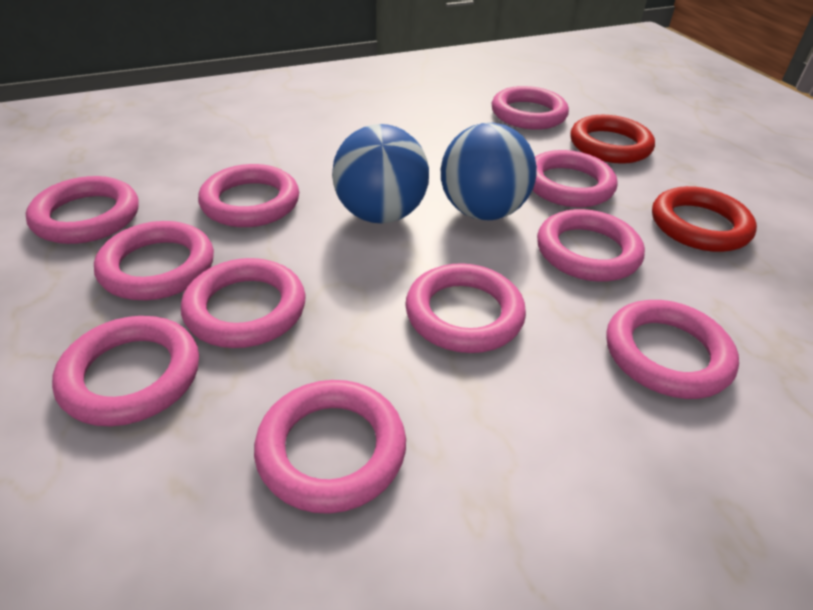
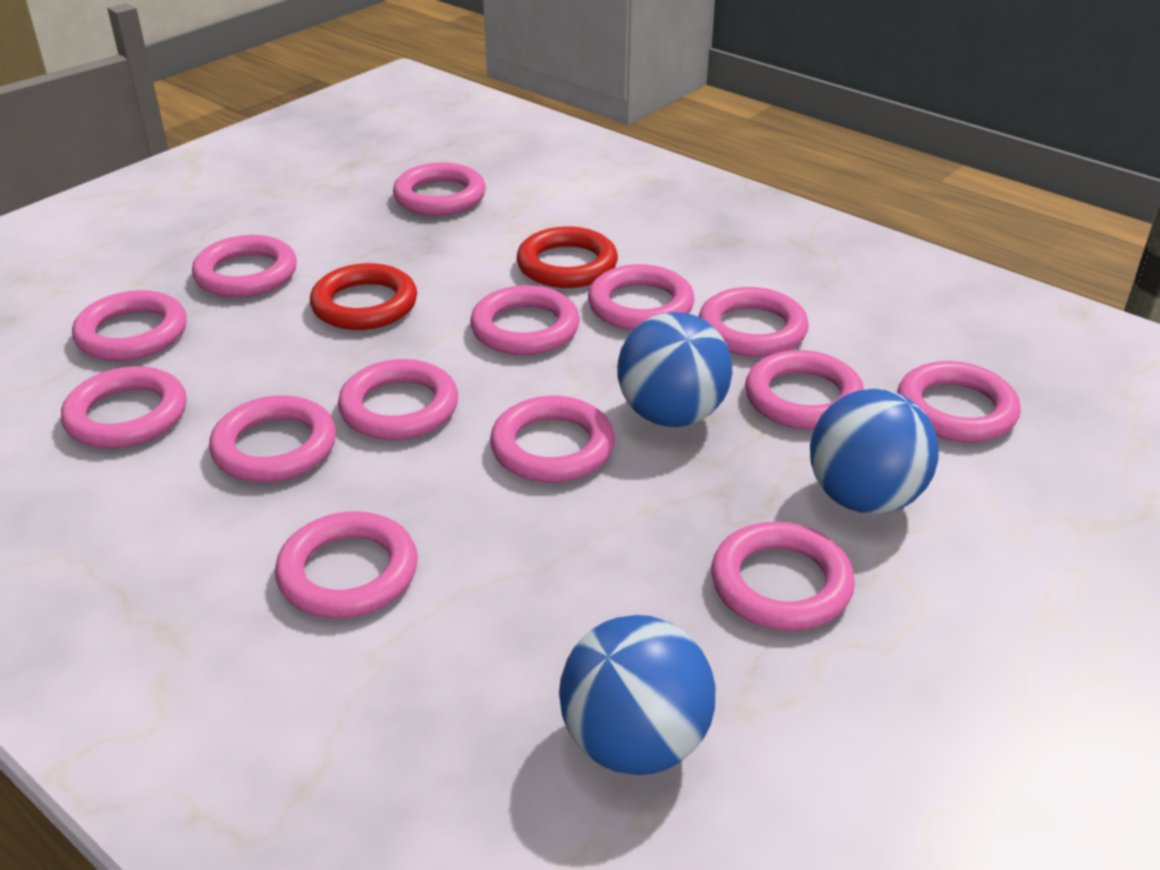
blue ball: 2 -> 3
pink ring: 11 -> 14

